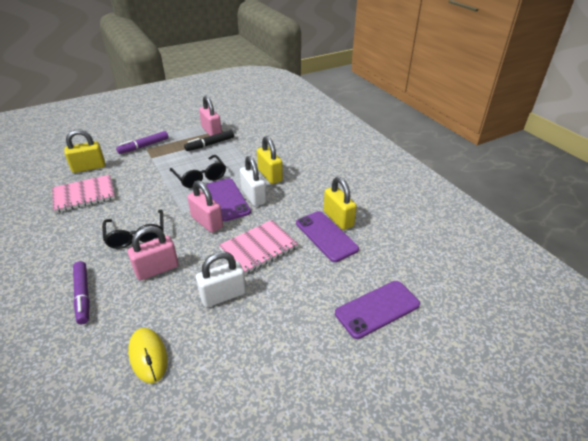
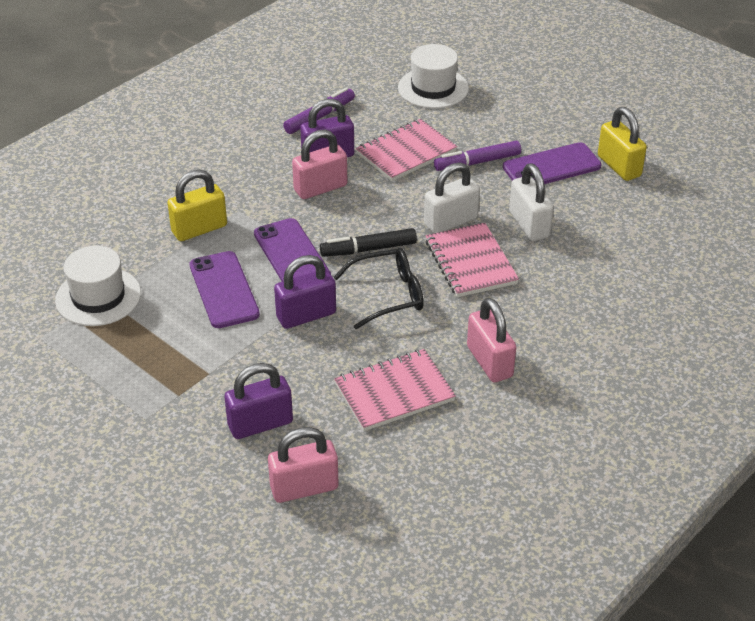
black glasses: 2 -> 1
pink notebook: 2 -> 3
purple padlock: 0 -> 3
white hat: 0 -> 2
yellow mouse: 1 -> 0
yellow padlock: 3 -> 2

